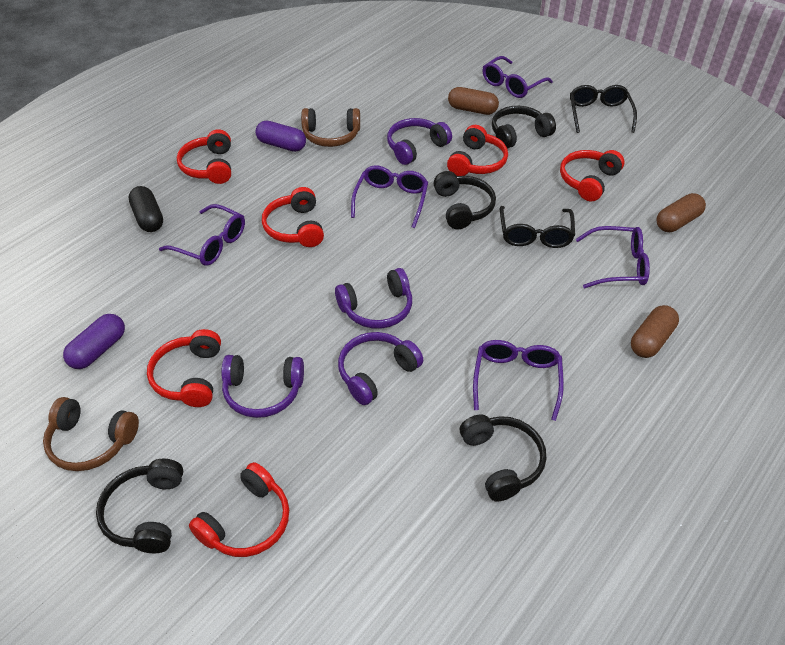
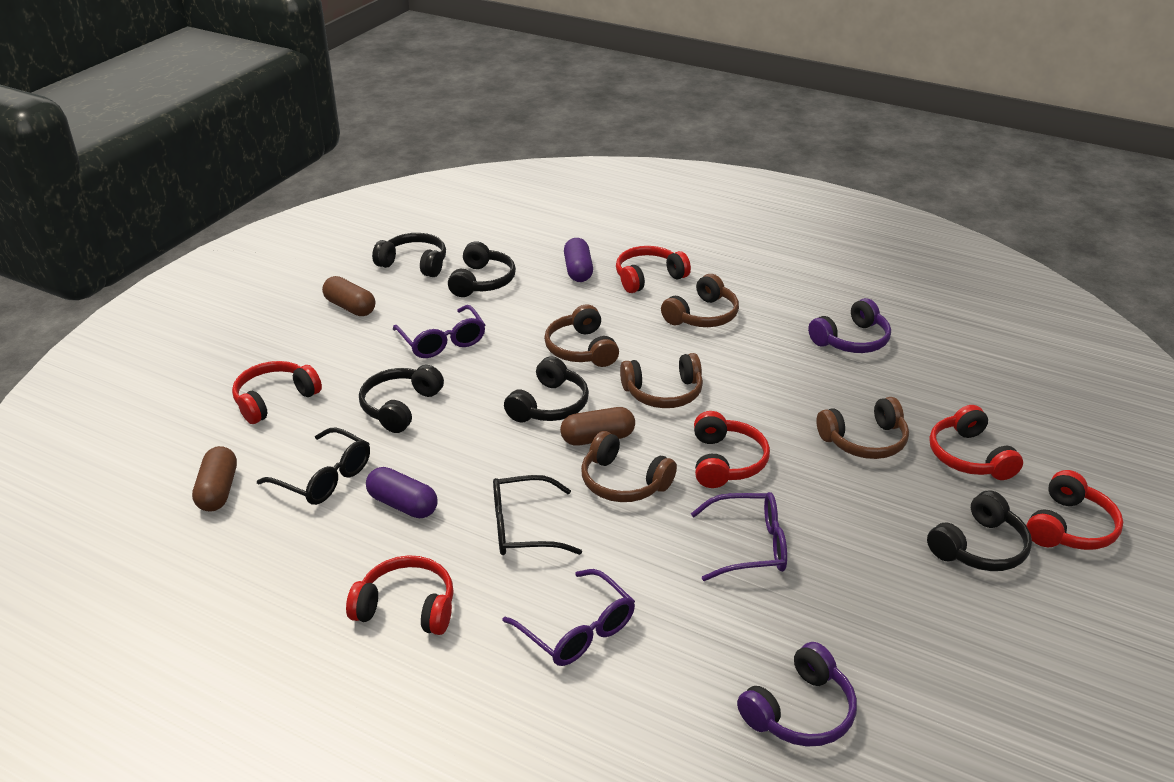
black capsule: 1 -> 0
black headphones: 4 -> 5
brown headphones: 2 -> 5
purple glasses: 5 -> 3
purple headphones: 4 -> 2

